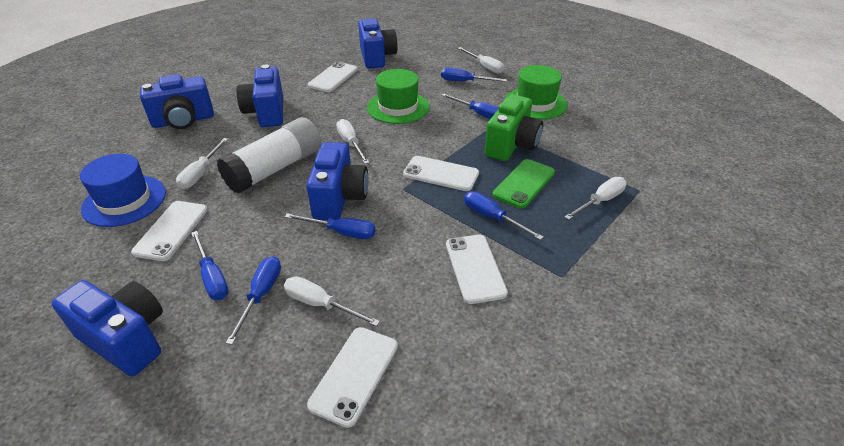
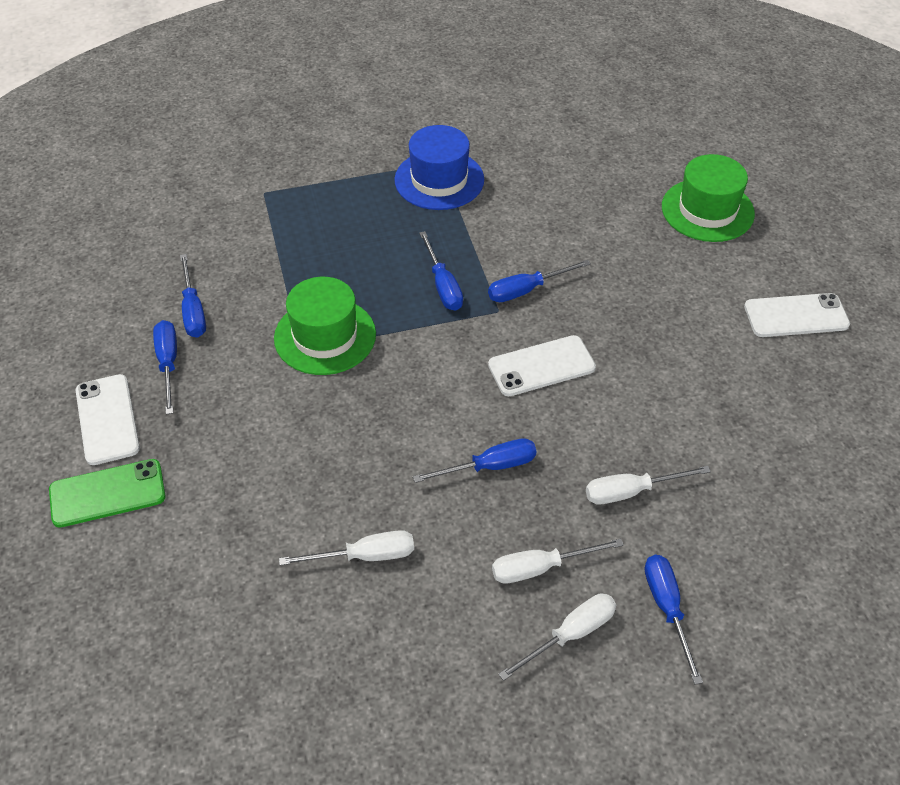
blue camera: 5 -> 0
green camera: 1 -> 0
white glue stick: 1 -> 0
white phone: 5 -> 3
white screwdriver: 5 -> 4

